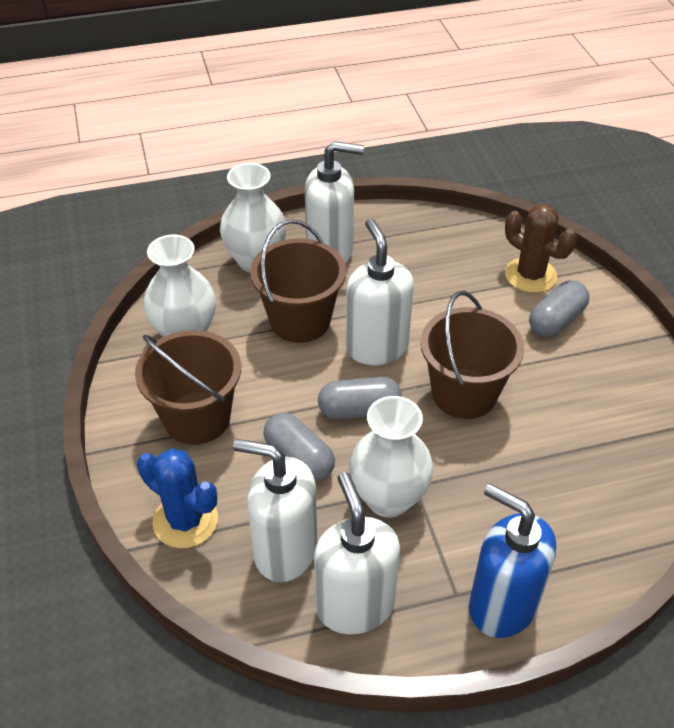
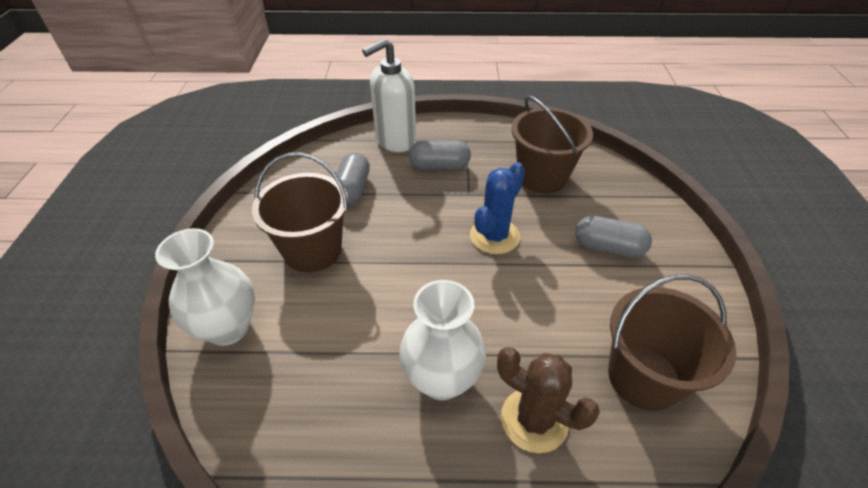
blue soap dispenser: 1 -> 0
white soap dispenser: 4 -> 1
white vase: 3 -> 2

